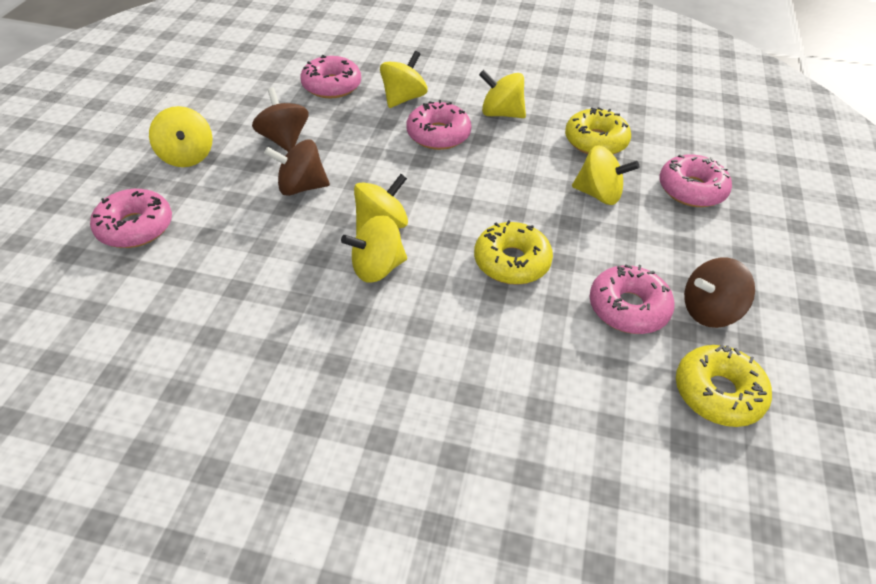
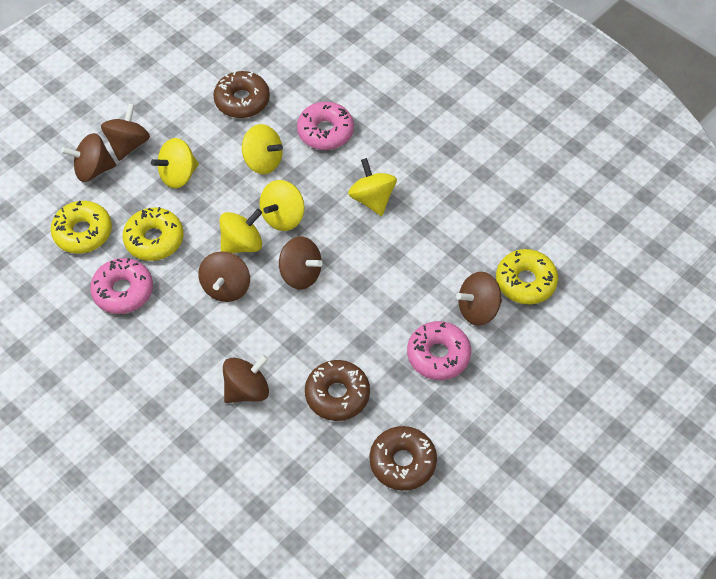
brown donut: 0 -> 3
brown spinning top: 3 -> 6
pink donut: 5 -> 3
yellow spinning top: 6 -> 5

